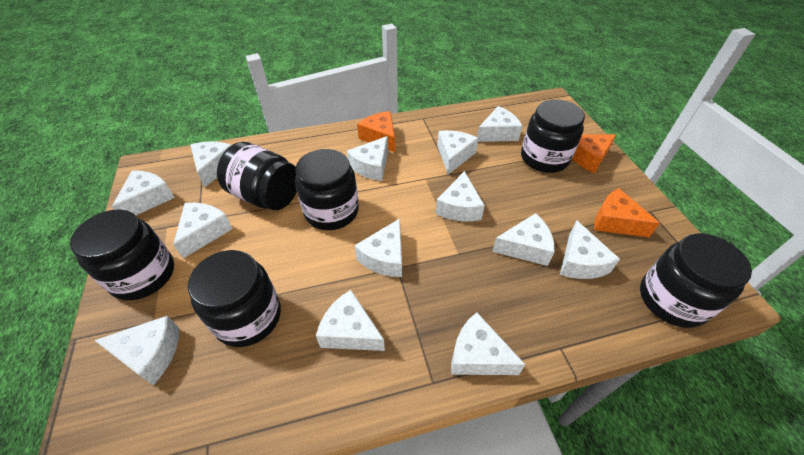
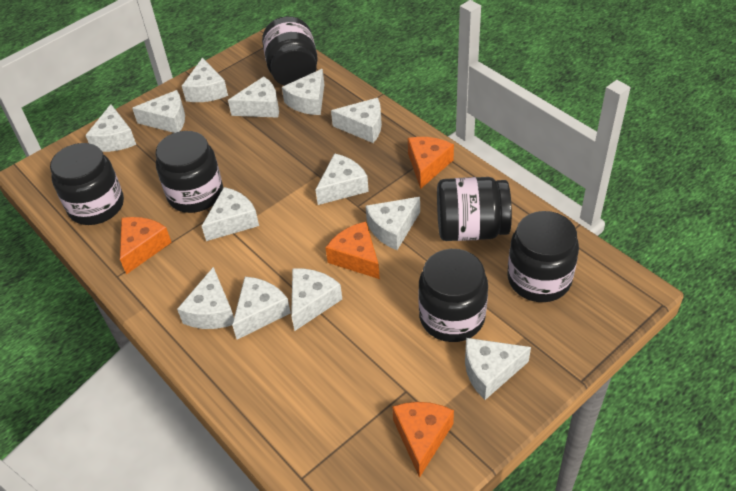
orange cheese: 3 -> 4

